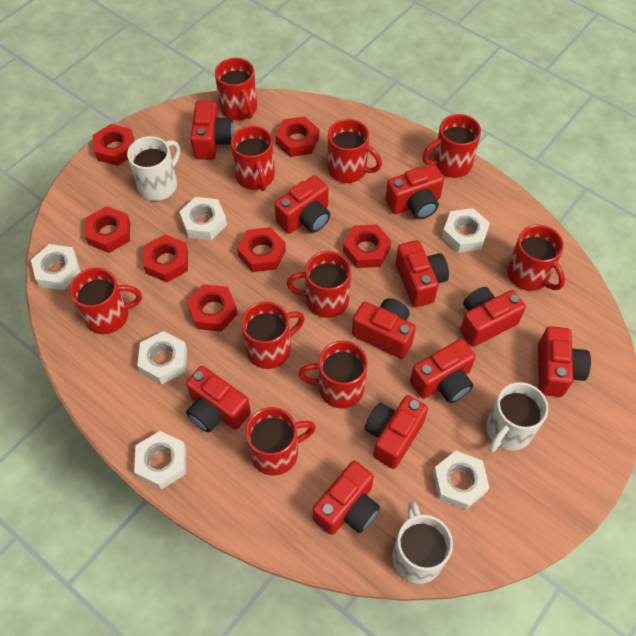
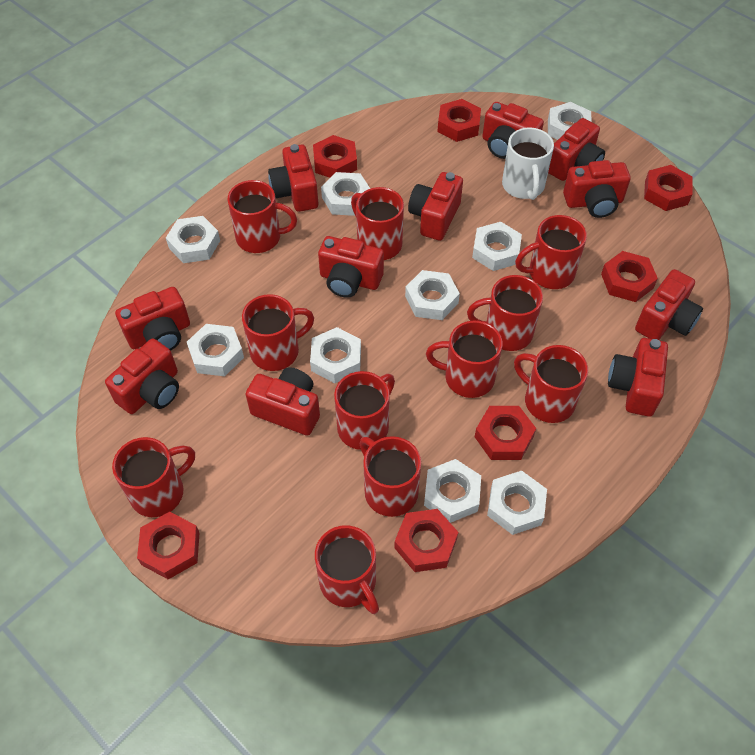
red mug: 10 -> 11
white mug: 3 -> 1
white nut: 6 -> 9

